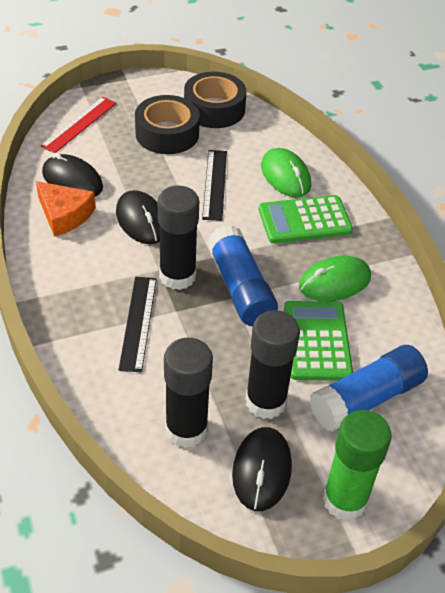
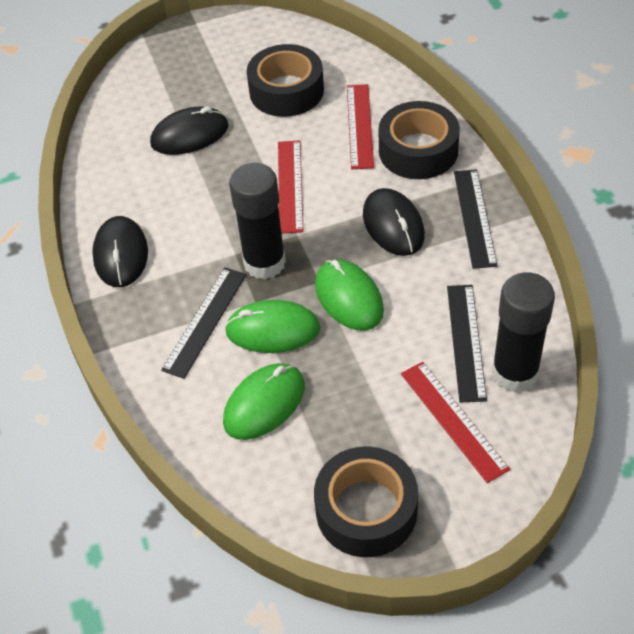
black glue stick: 3 -> 2
black ruler: 2 -> 3
black tape: 2 -> 3
blue glue stick: 2 -> 0
green calculator: 2 -> 0
green glue stick: 1 -> 0
green mouse: 2 -> 3
orange cheese: 1 -> 0
red ruler: 1 -> 3

